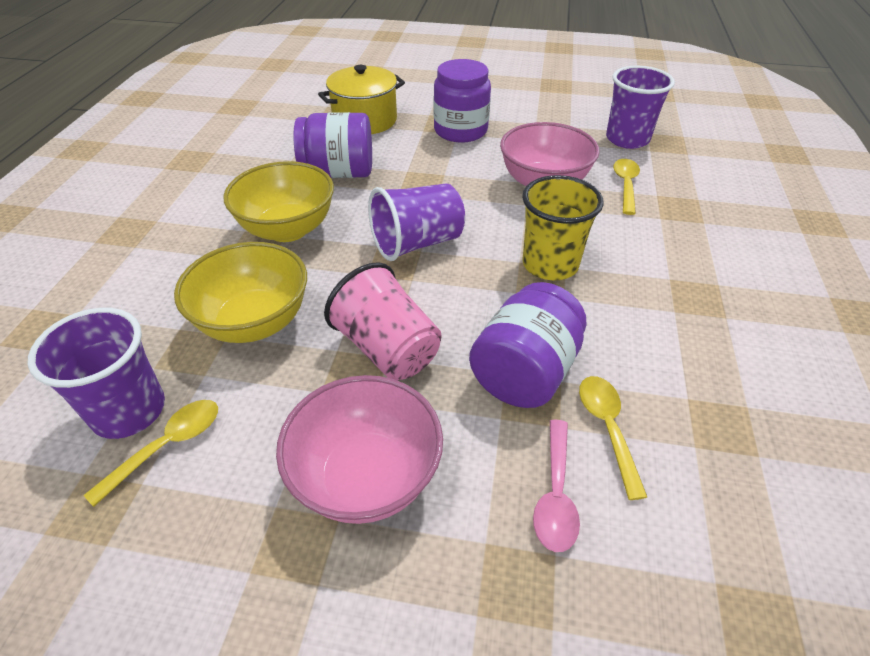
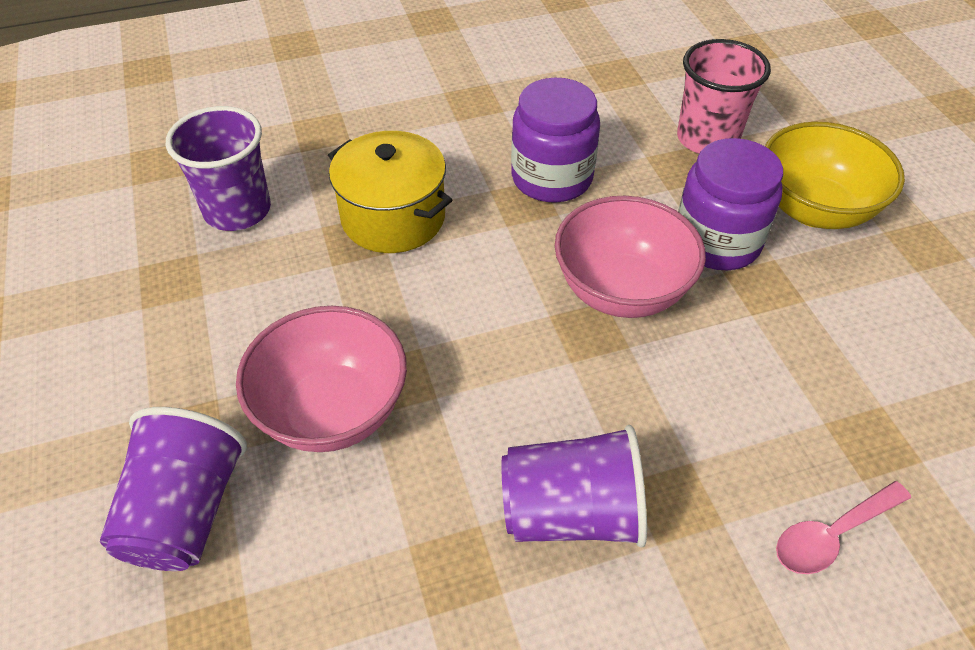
purple jar: 3 -> 2
yellow bowl: 2 -> 1
yellow cup: 1 -> 0
yellow spoon: 3 -> 0

